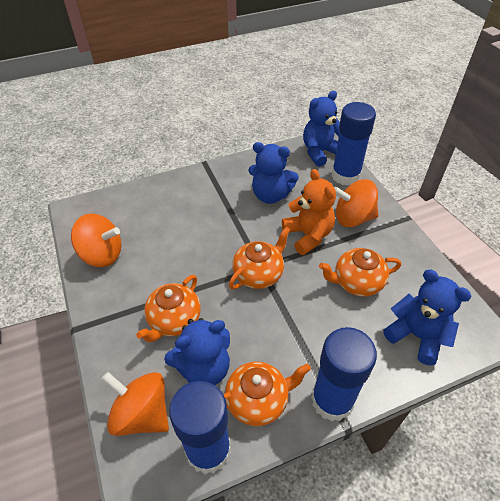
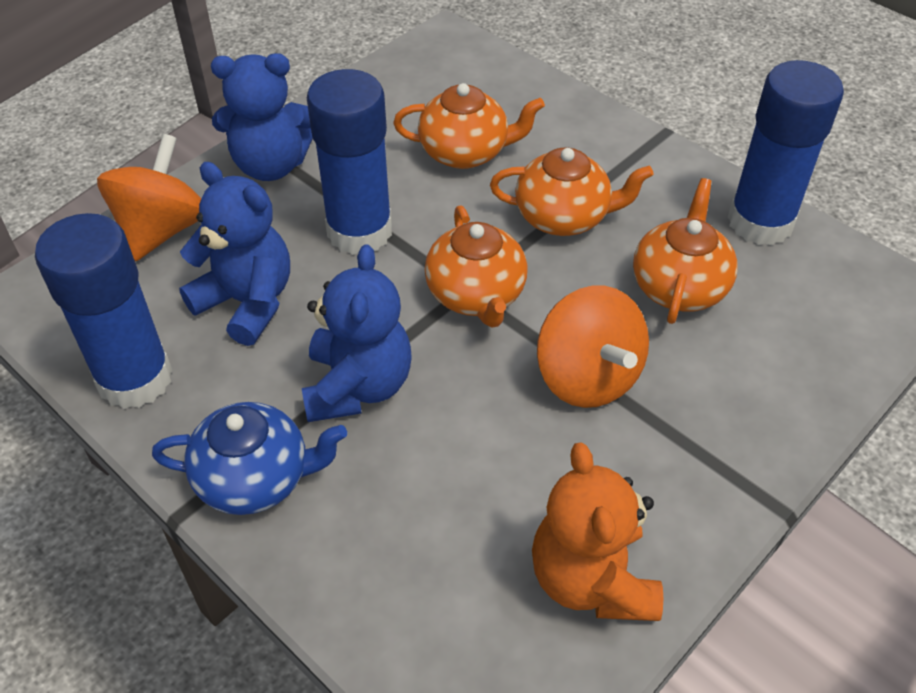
blue teapot: 0 -> 1
blue teddy bear: 4 -> 3
orange spinning top: 3 -> 2

